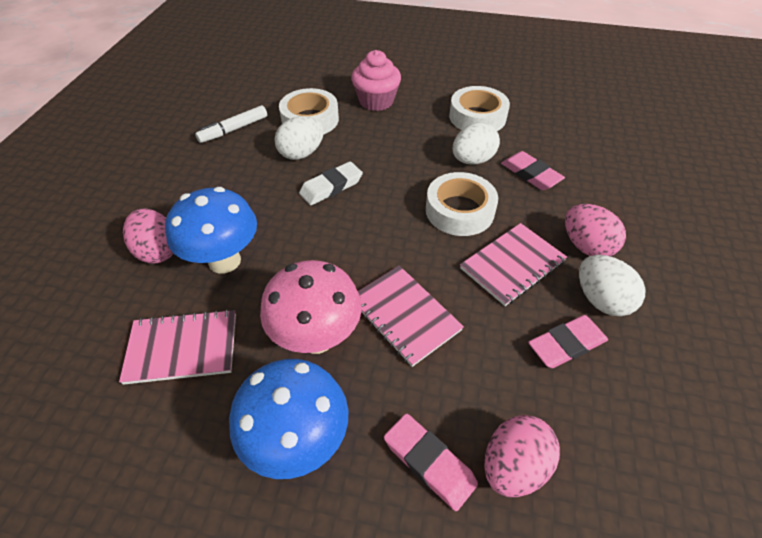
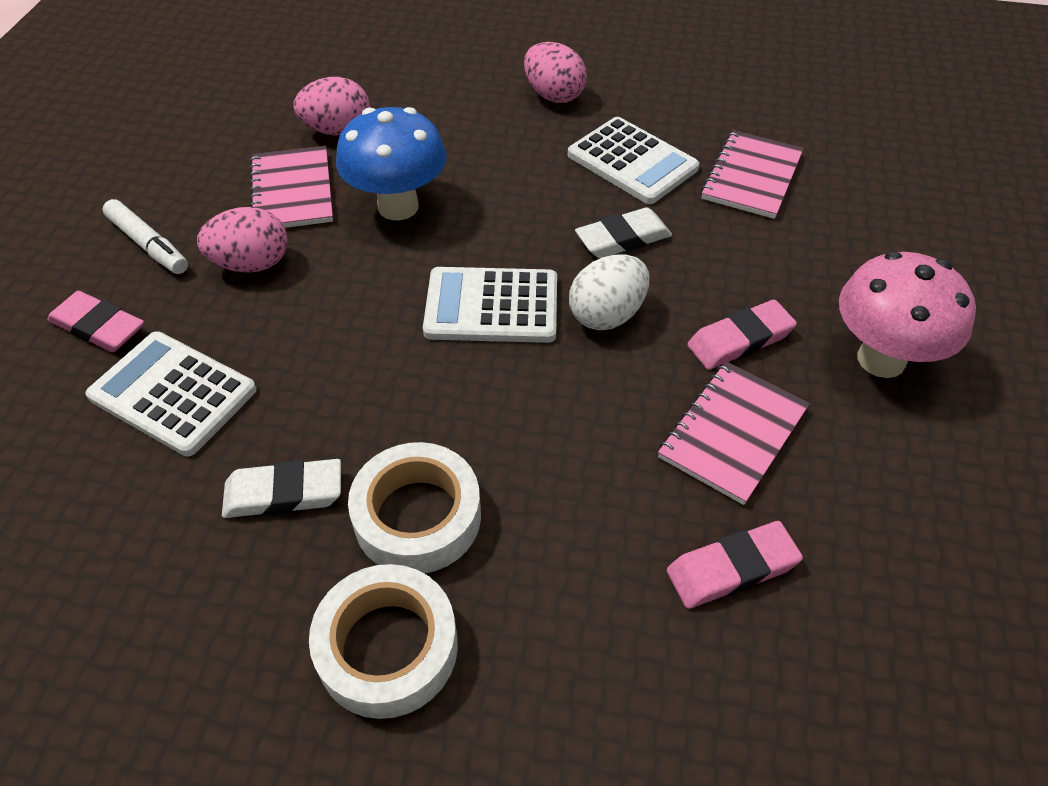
blue mushroom: 2 -> 1
pink cupcake: 1 -> 0
white calculator: 0 -> 3
white egg: 3 -> 1
white eraser: 1 -> 2
white tape: 3 -> 2

